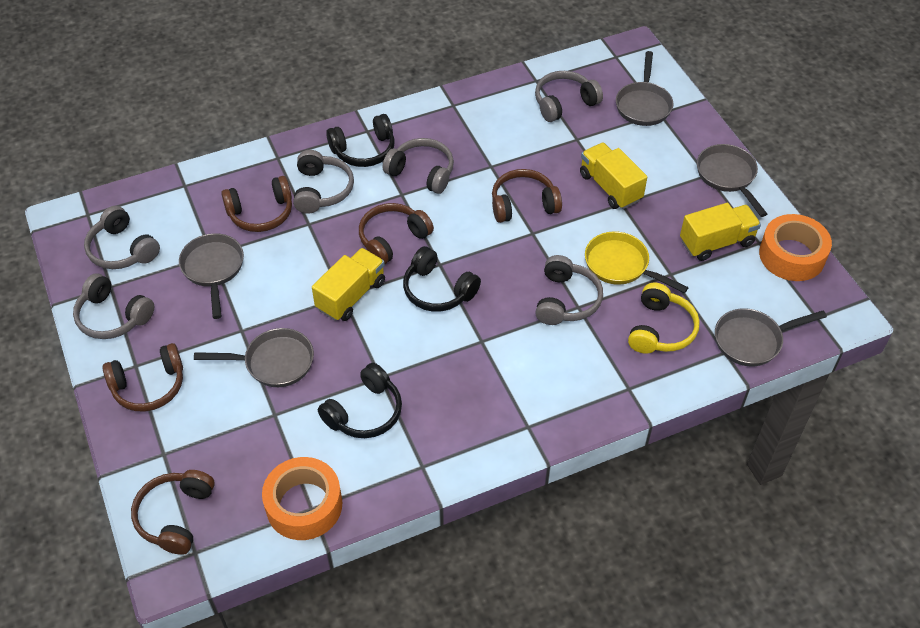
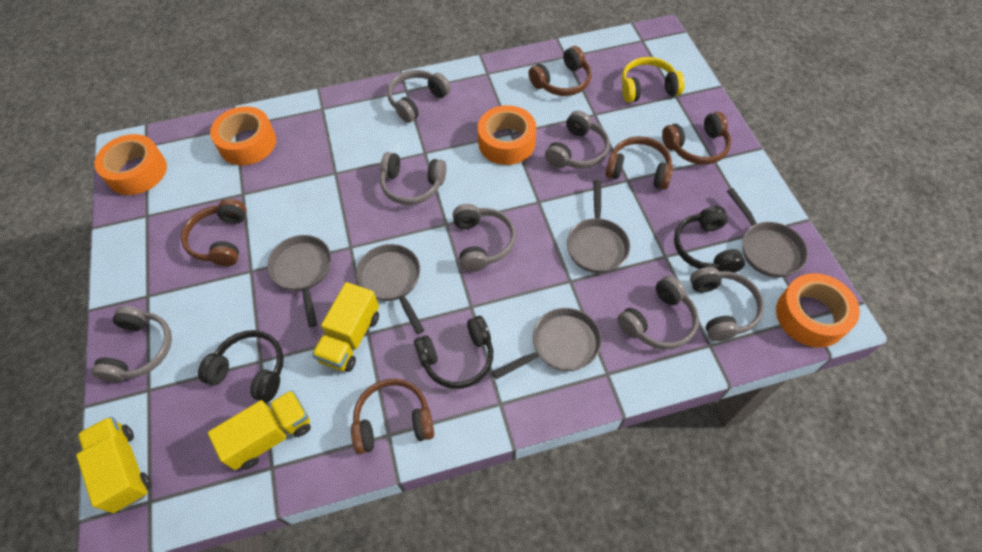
grey headphones: 6 -> 7
orange tape: 2 -> 4
yellow pan: 1 -> 0

